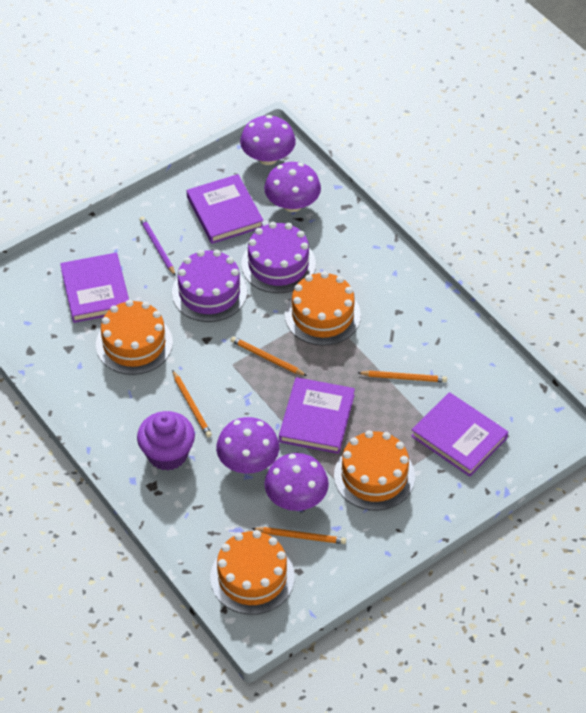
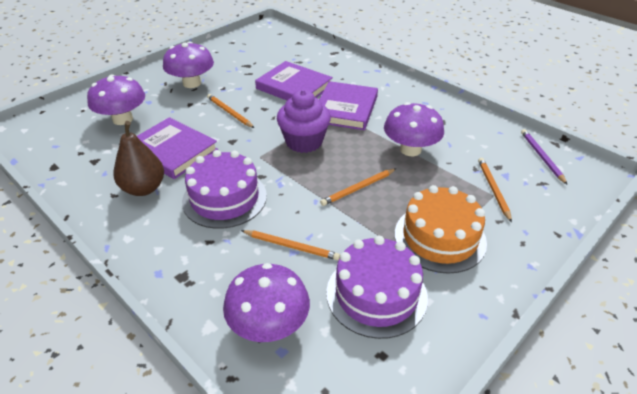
brown pear: 0 -> 1
orange cake: 4 -> 1
purple book: 4 -> 3

